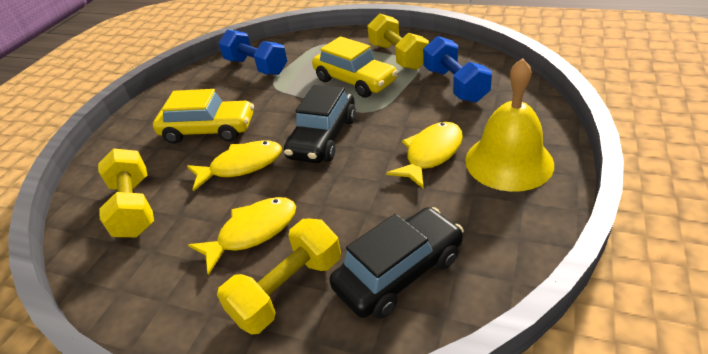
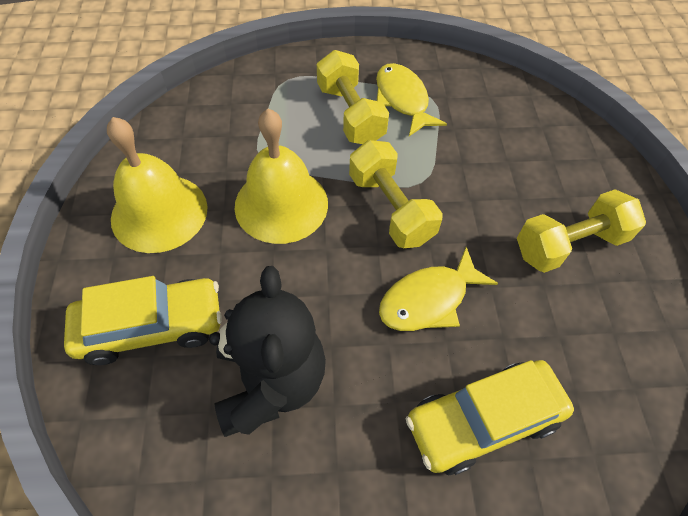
black car: 2 -> 0
black teddy bear: 0 -> 1
blue dumbbell: 2 -> 0
yellow bell: 1 -> 2
yellow fish: 3 -> 2

